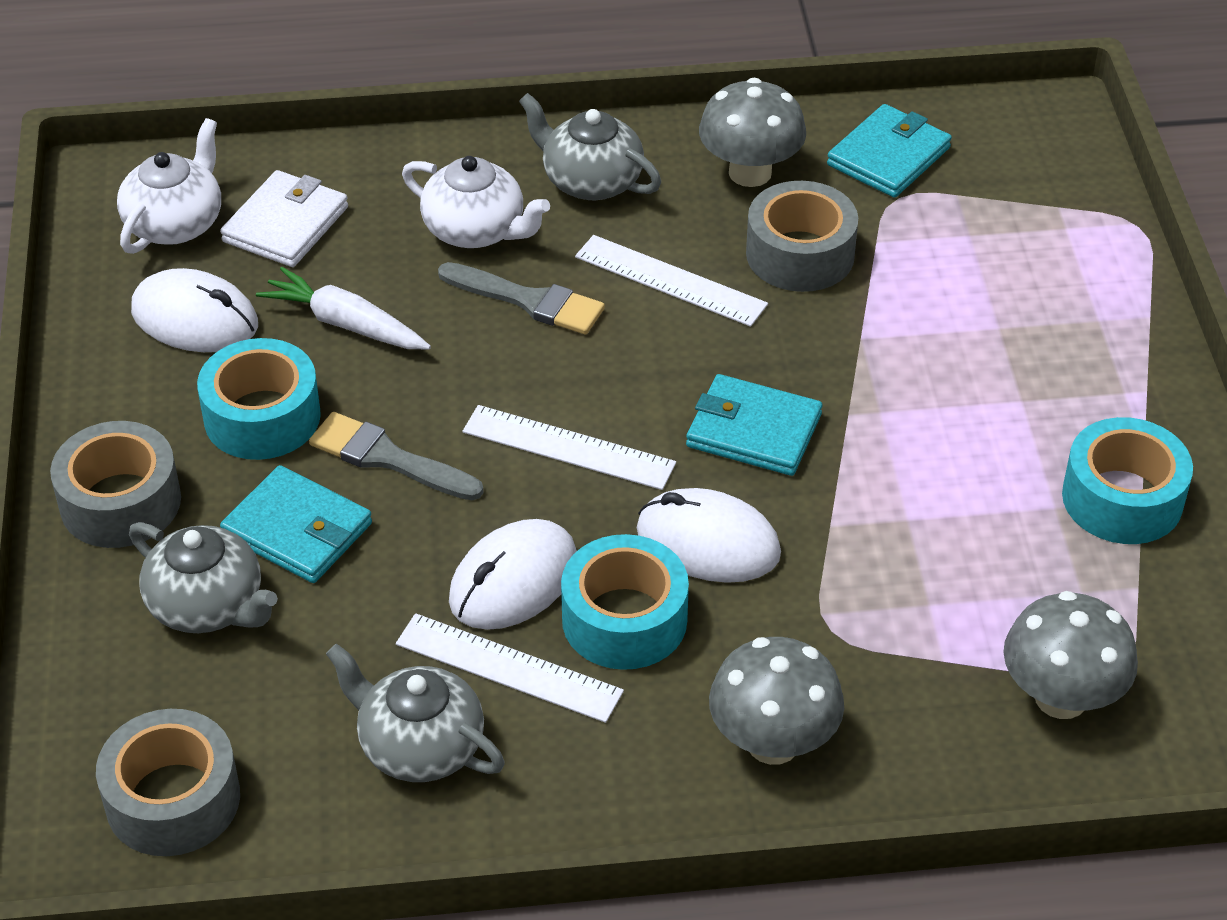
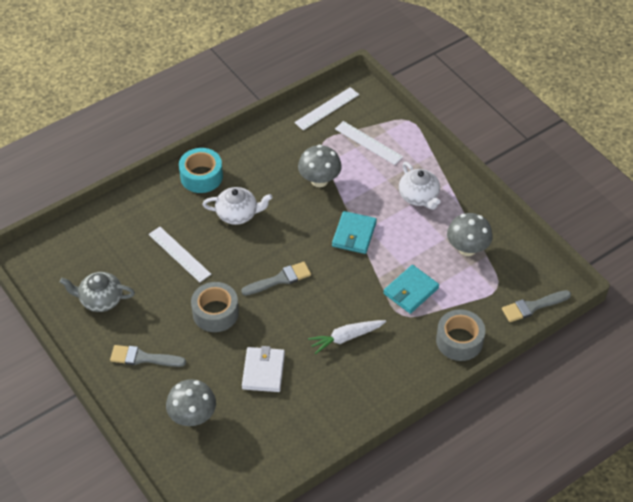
grey brush: 2 -> 3
grey tape: 3 -> 2
grey teapot: 3 -> 1
turquoise tape: 3 -> 1
turquoise wallet: 3 -> 2
white mouse: 3 -> 0

